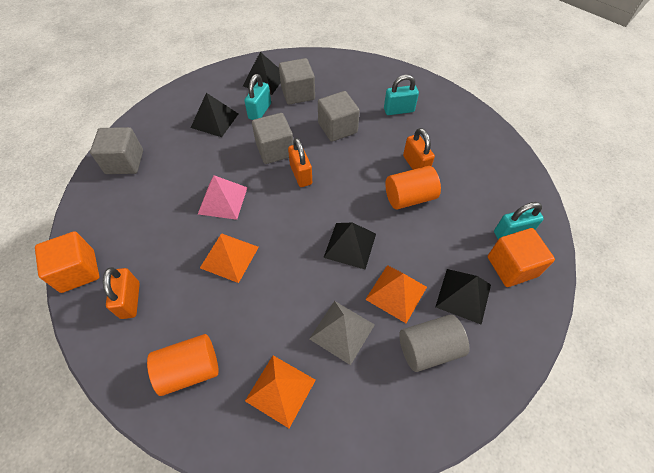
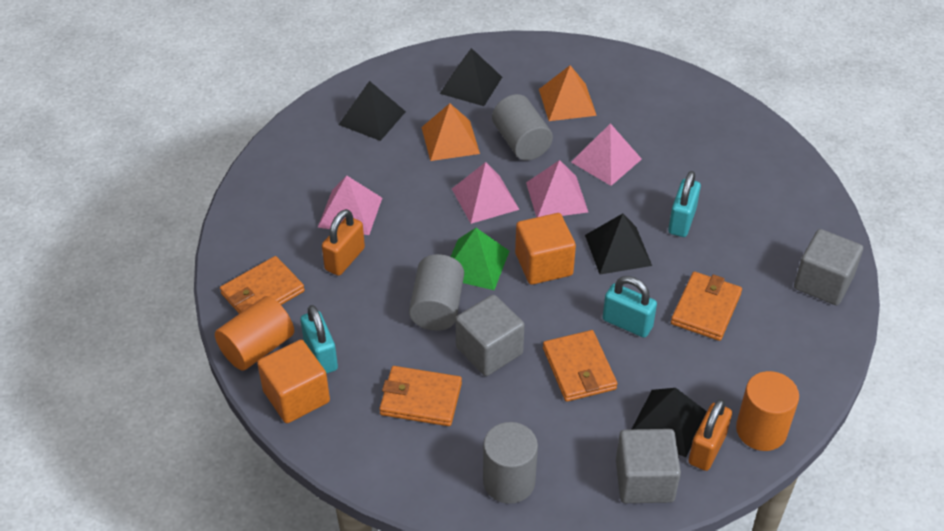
green pyramid: 0 -> 1
grey cube: 4 -> 3
grey cylinder: 1 -> 3
grey pyramid: 1 -> 0
orange padlock: 3 -> 2
orange pyramid: 3 -> 2
orange wallet: 0 -> 4
pink pyramid: 1 -> 4

